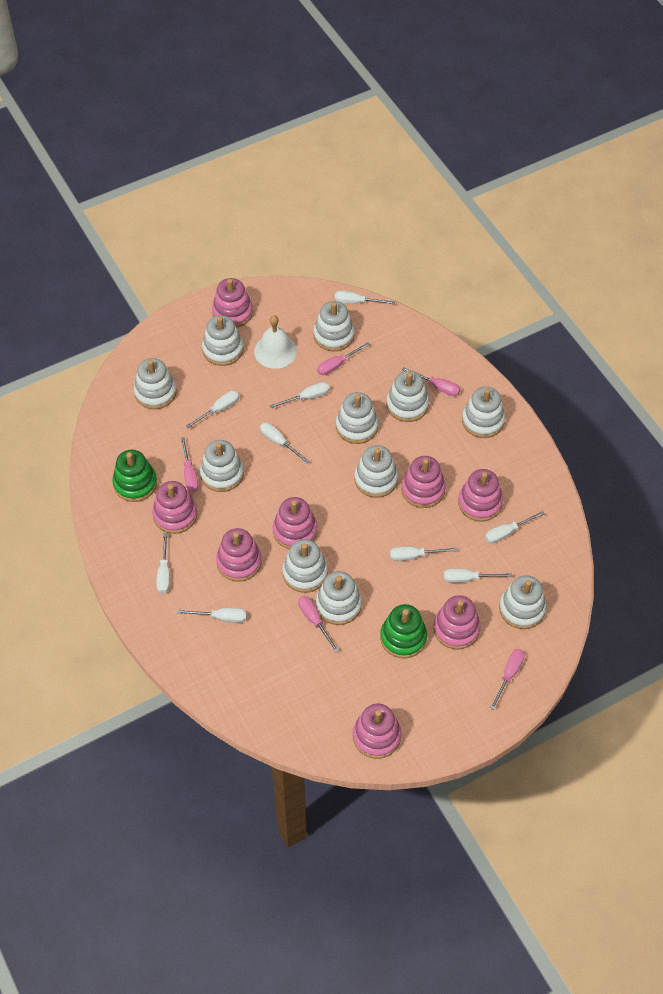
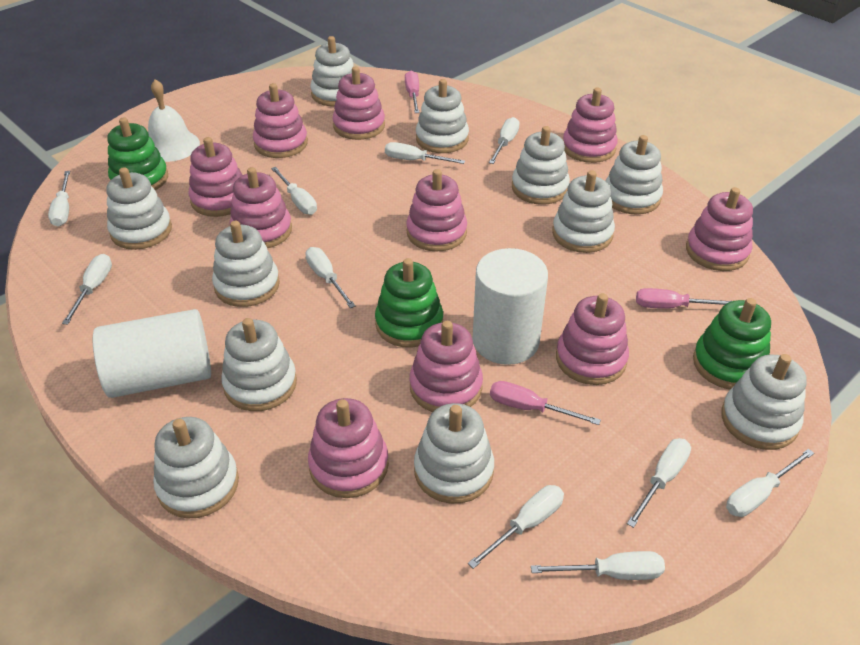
green stacking toy: 2 -> 3
pink screwdriver: 5 -> 3
pink stacking toy: 8 -> 10
white cylinder: 0 -> 2
white screwdriver: 9 -> 10

